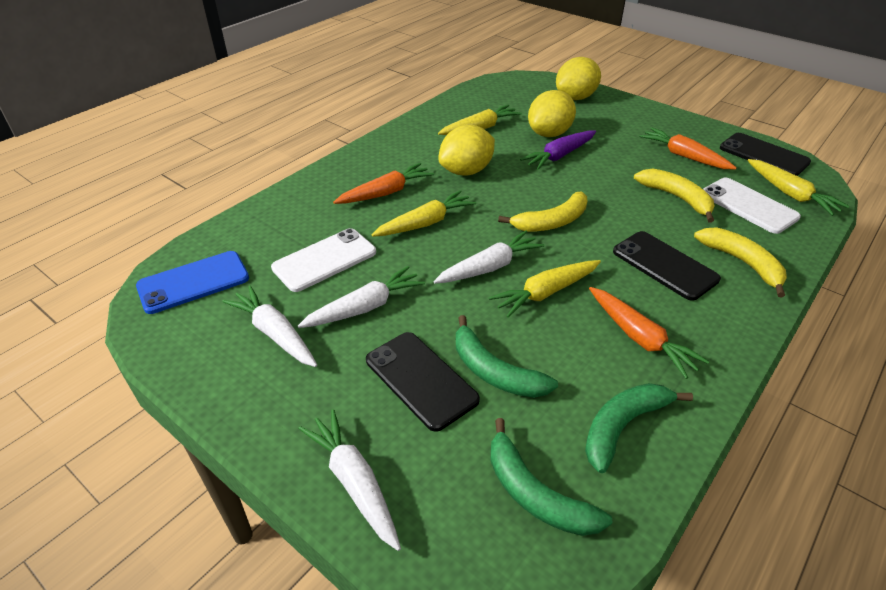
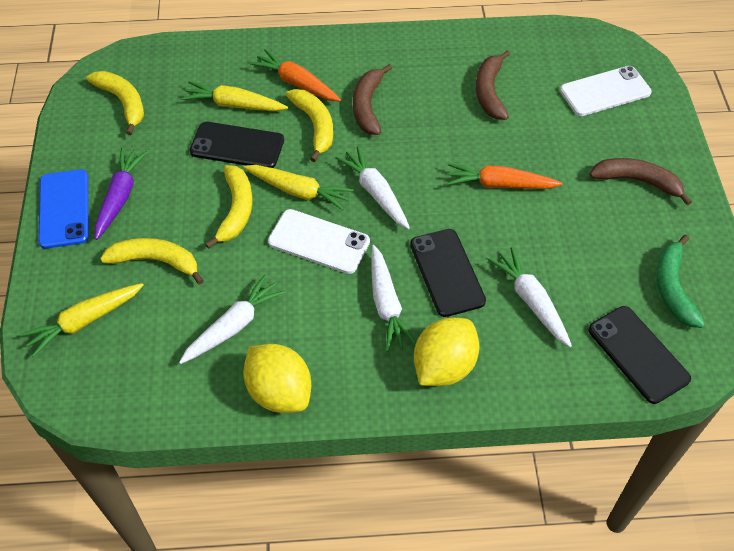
brown banana: 0 -> 3
green banana: 3 -> 1
orange carrot: 3 -> 2
yellow banana: 3 -> 4
yellow carrot: 4 -> 3
yellow lemon: 3 -> 2

